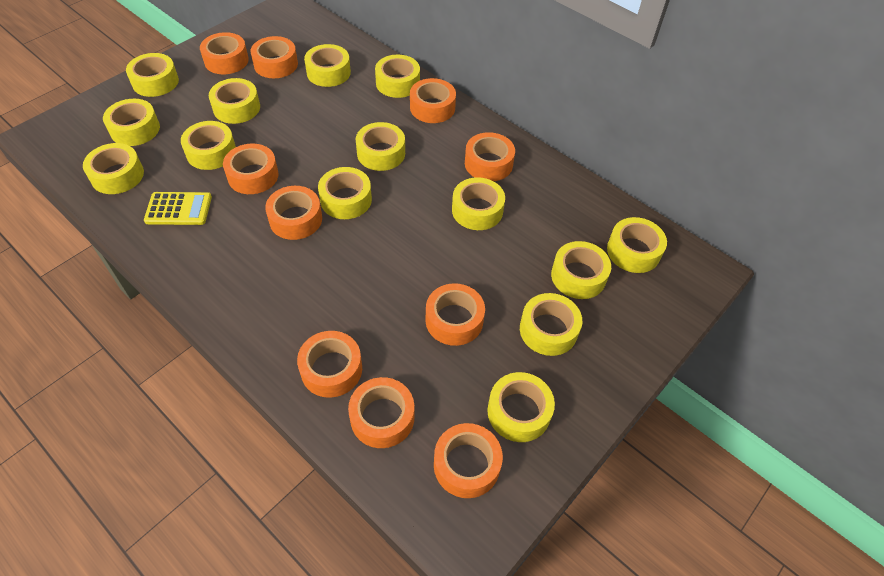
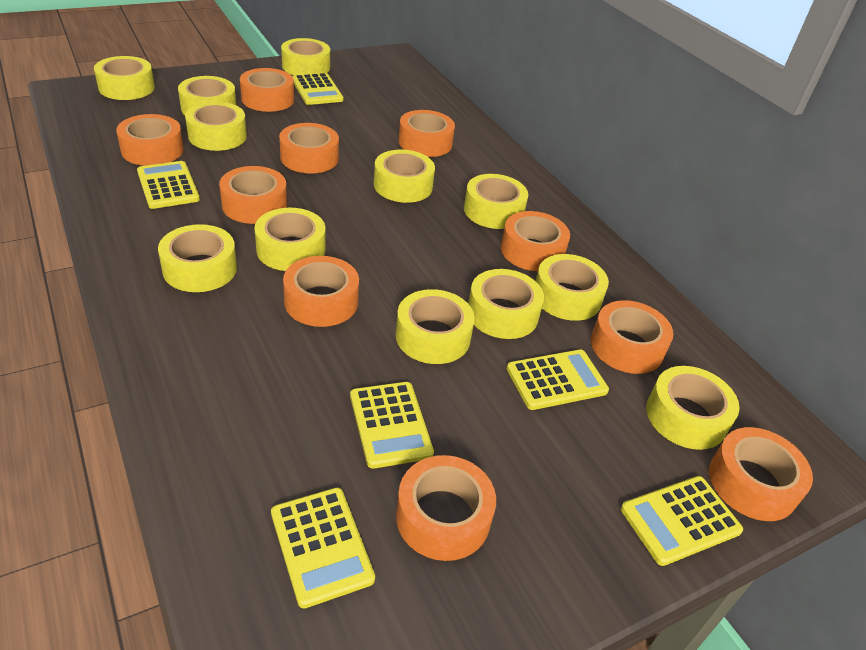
yellow calculator: 1 -> 6
yellow tape: 14 -> 12

